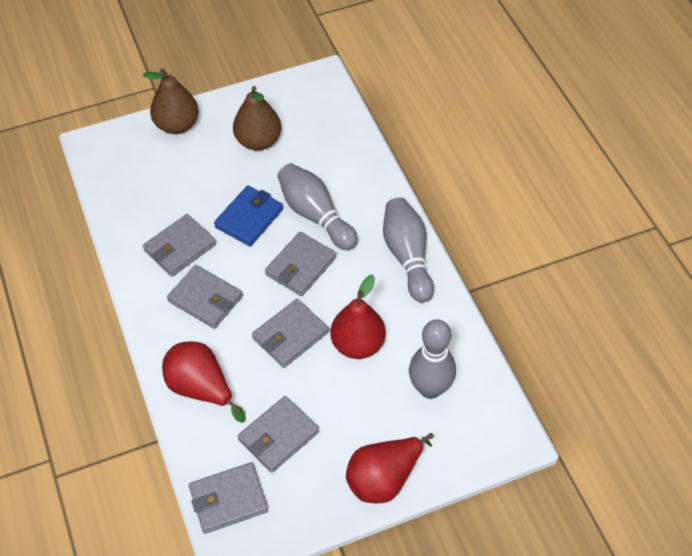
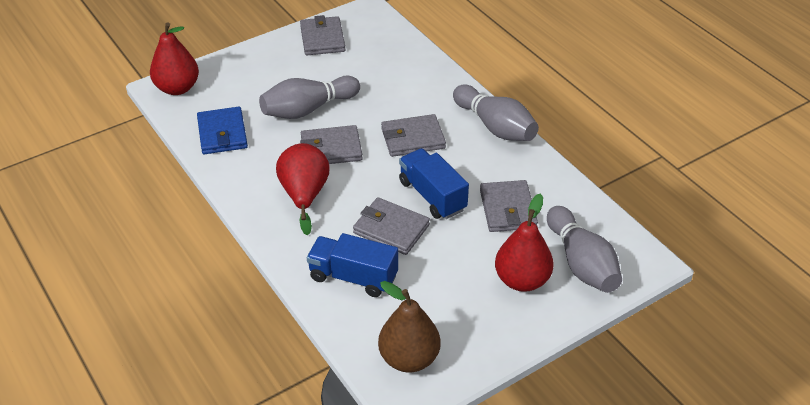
blue truck: 0 -> 2
brown pear: 2 -> 1
grey wallet: 6 -> 5

